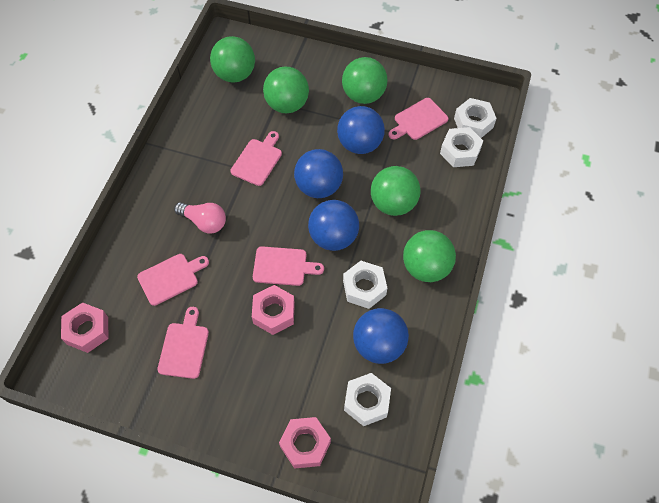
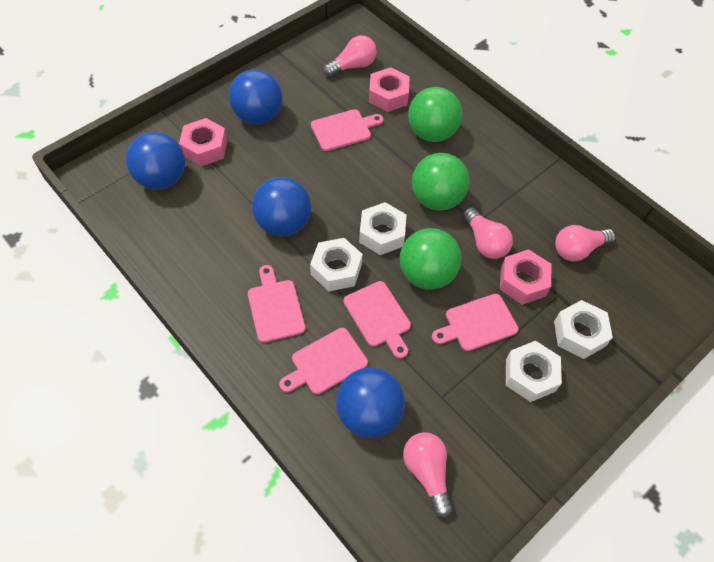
green ball: 5 -> 3
pink light bulb: 1 -> 4

